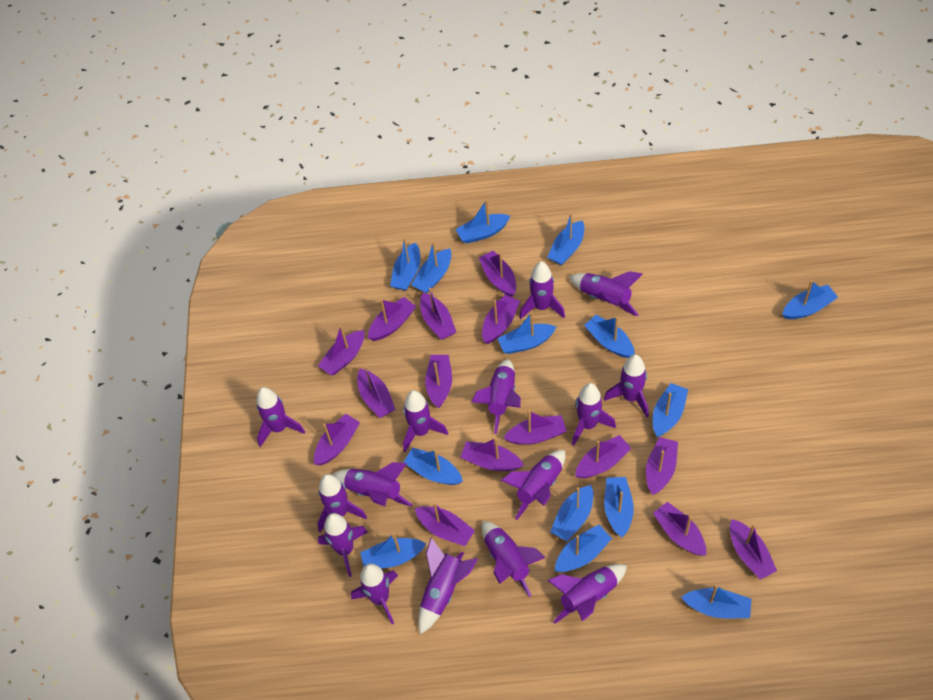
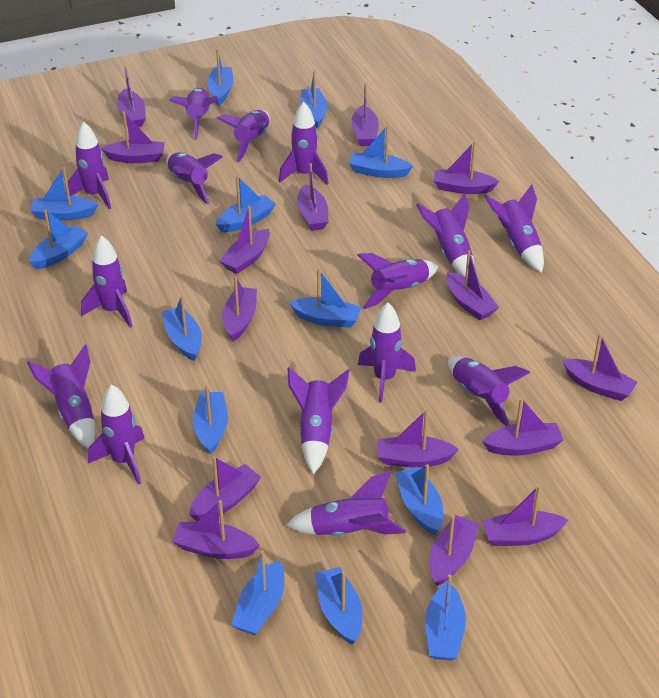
blue boat: 14 -> 13

